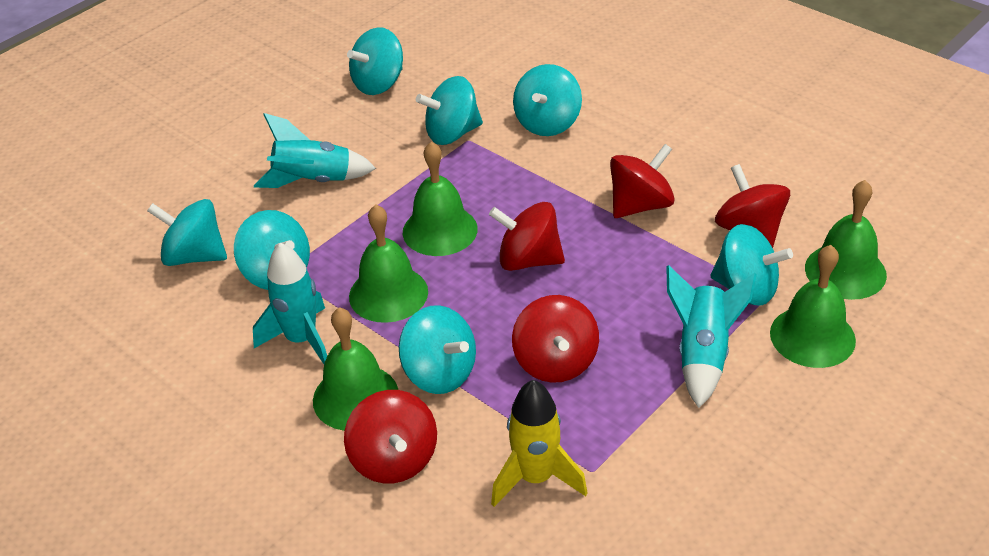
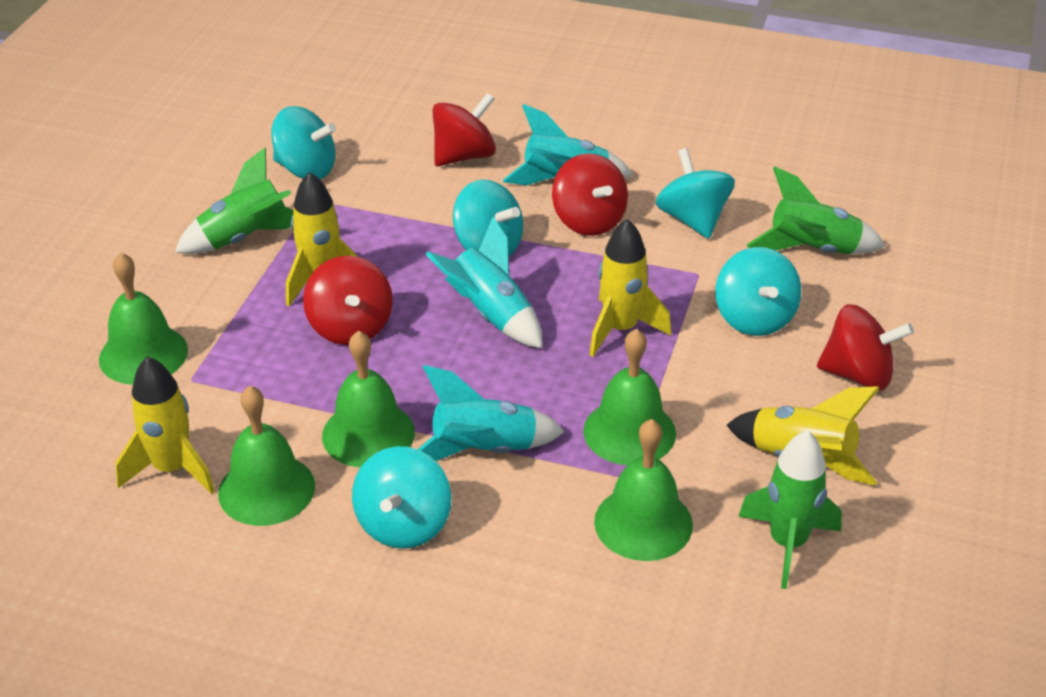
green rocket: 0 -> 3
red spinning top: 5 -> 4
turquoise spinning top: 7 -> 5
yellow rocket: 1 -> 4

